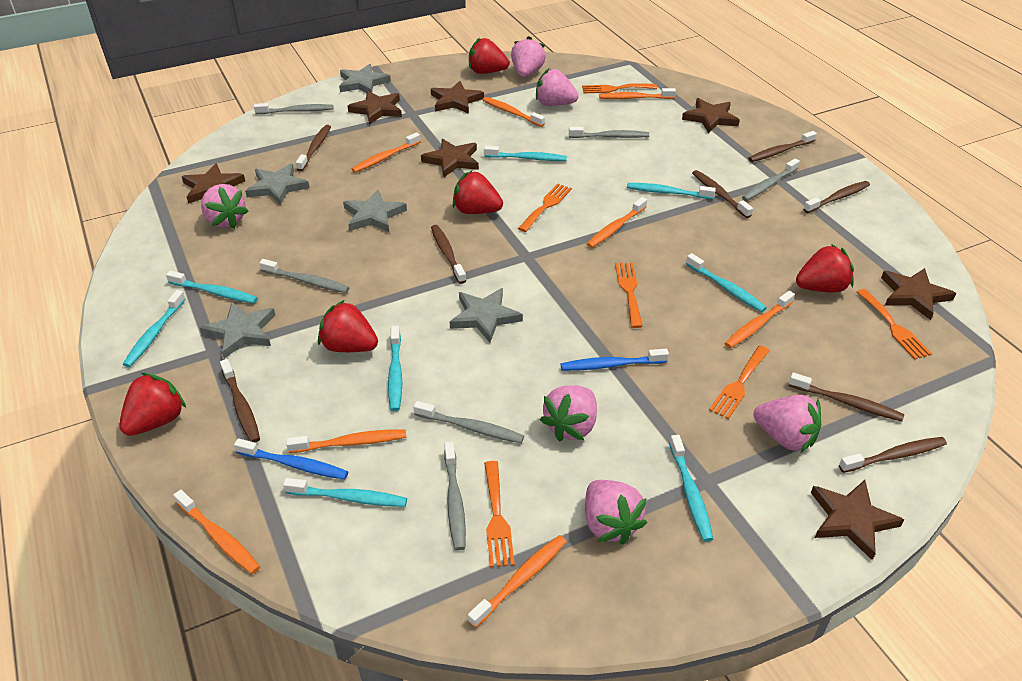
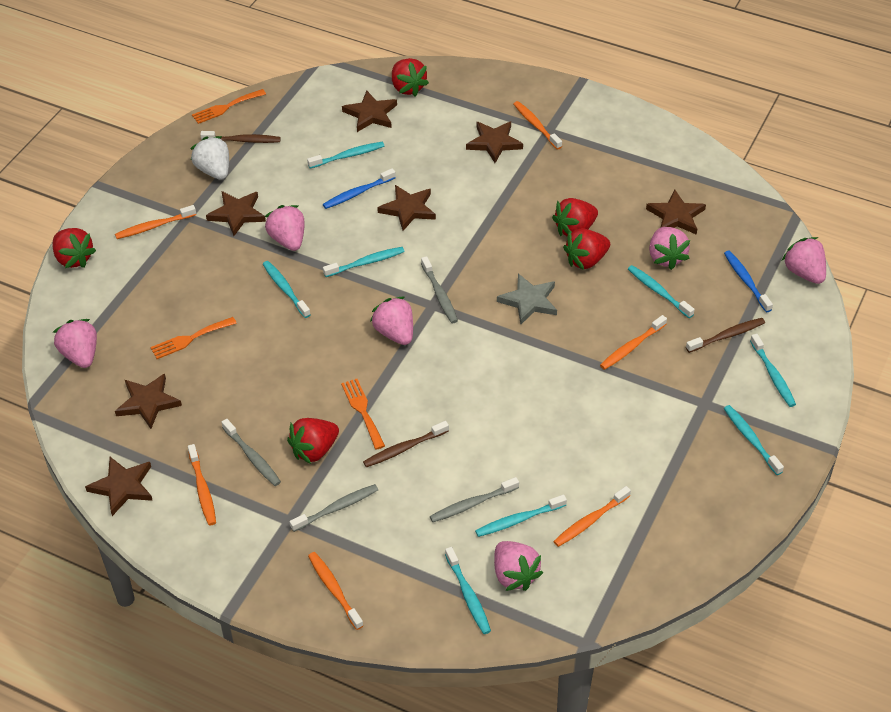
brown toothbrush: 8 -> 3
grey star: 5 -> 1
grey toothbrush: 6 -> 4
orange fork: 6 -> 3
orange toothbrush: 8 -> 6
white strawberry: 0 -> 1

